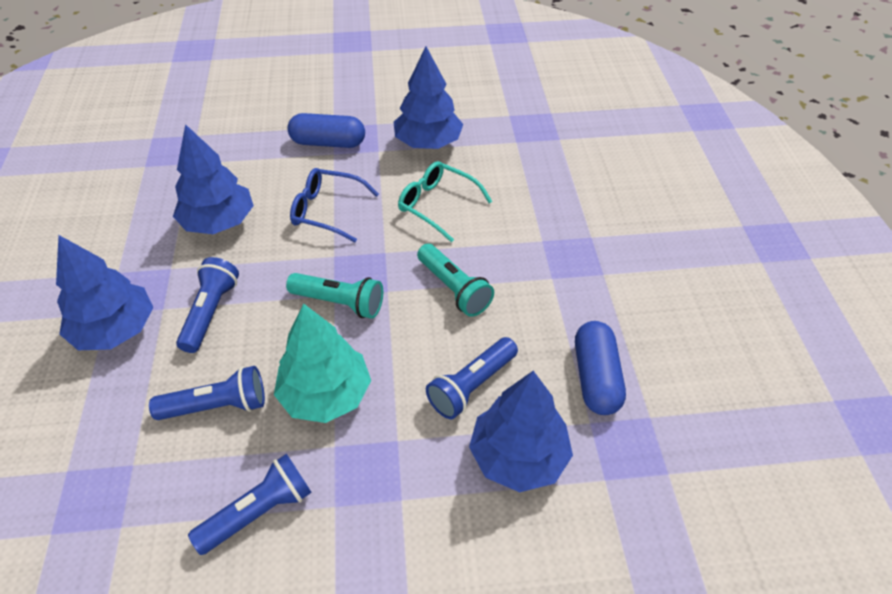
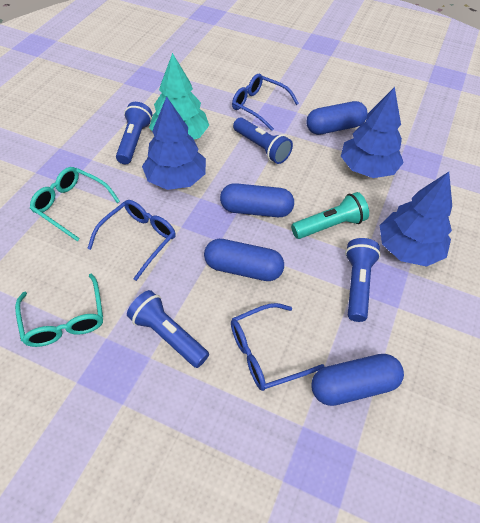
blue capsule: 2 -> 4
blue glasses: 1 -> 3
blue tree: 4 -> 3
turquoise flashlight: 2 -> 1
turquoise glasses: 1 -> 2

